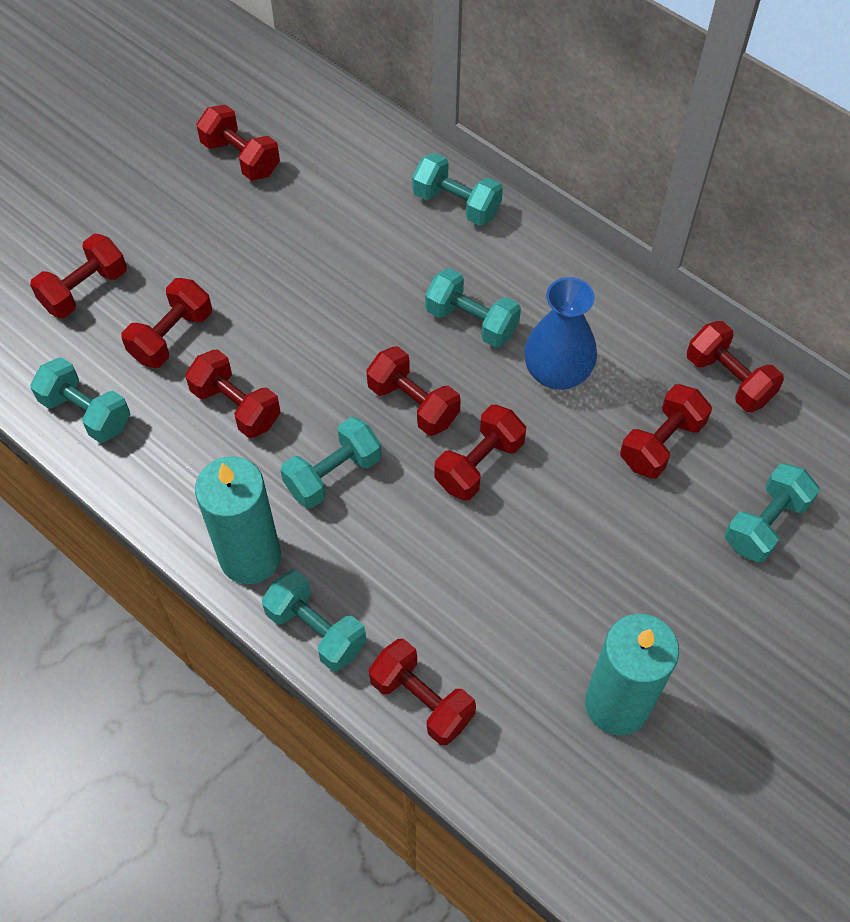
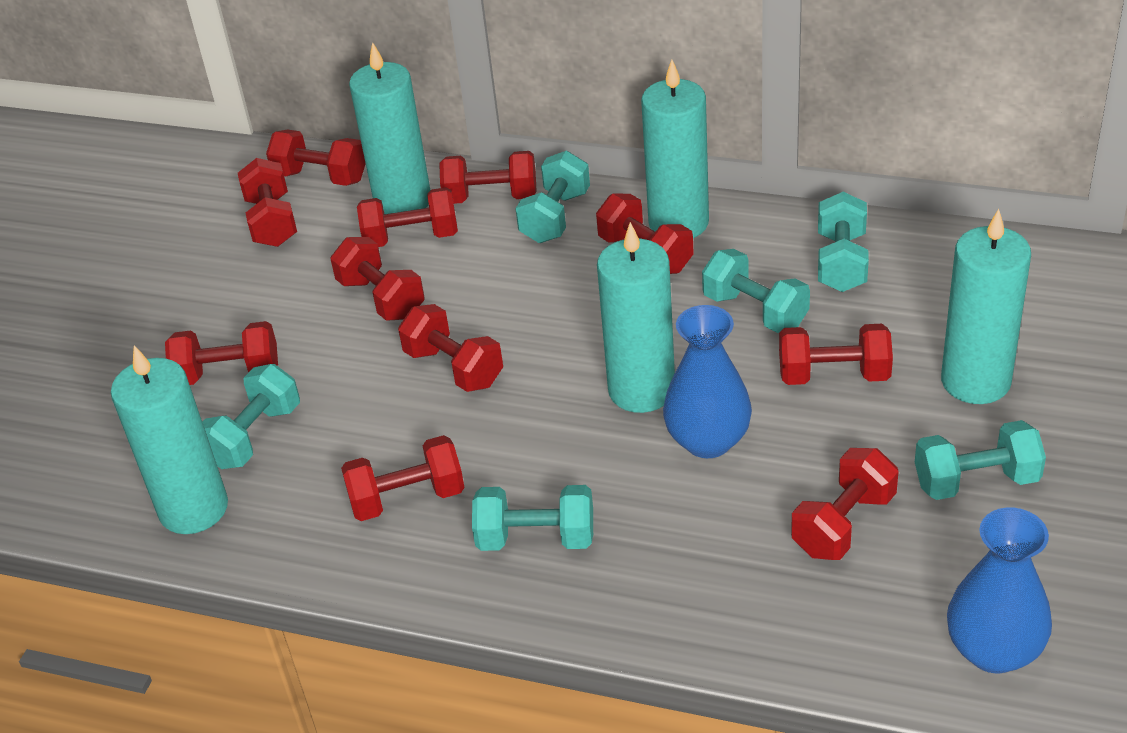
blue vase: 1 -> 2
red dumbbell: 9 -> 11
turquoise candle: 2 -> 5

